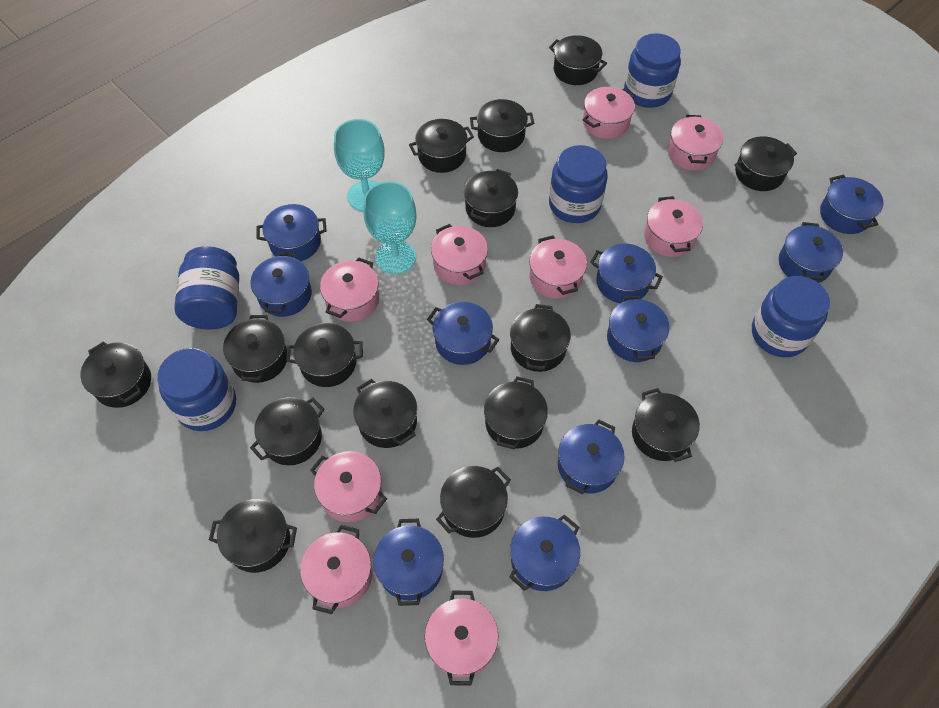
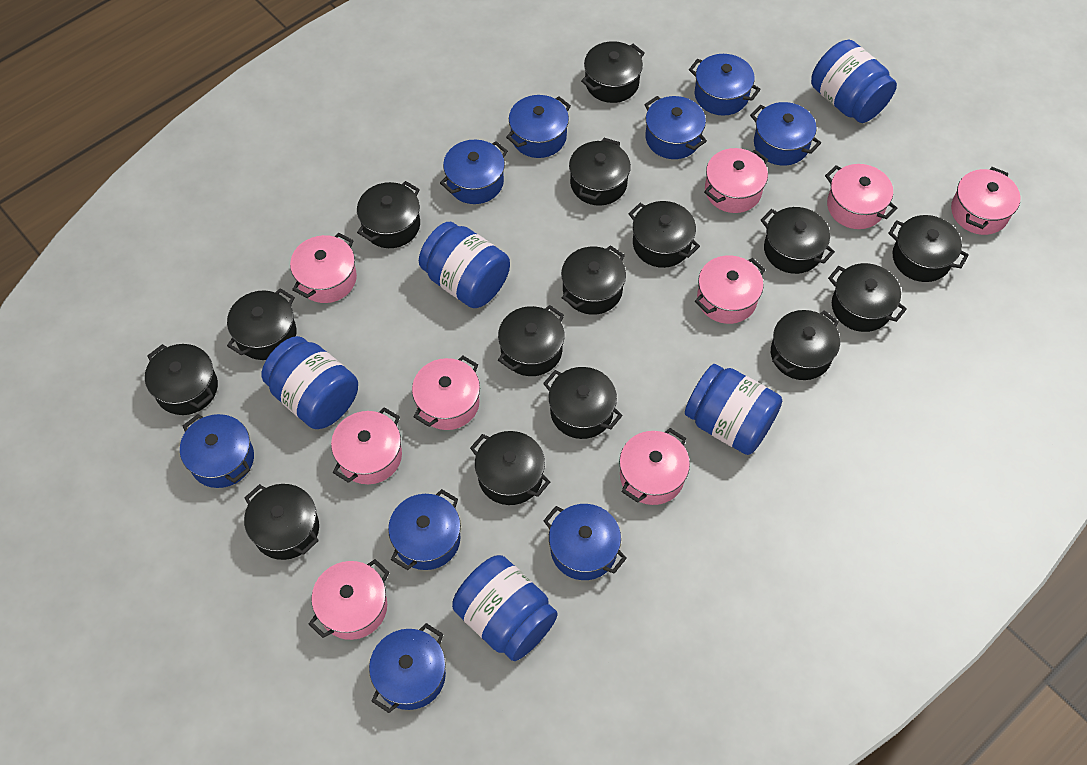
blue pot: 10 -> 9
turquoise goblet: 2 -> 0

